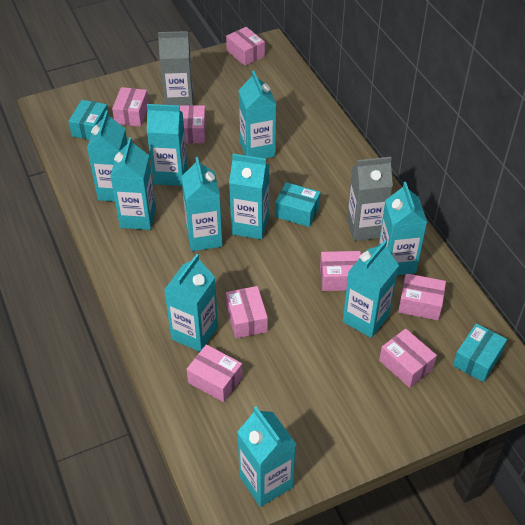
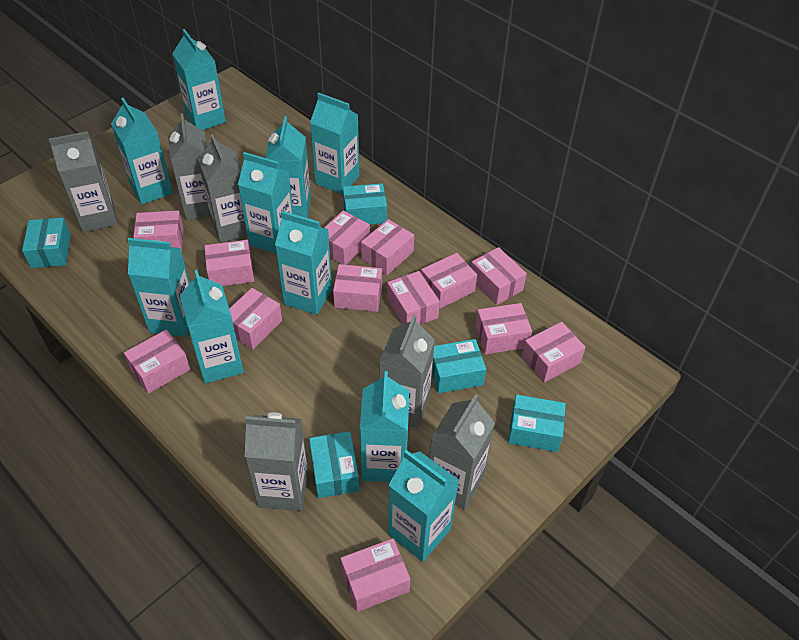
grey carton: 2 -> 6
pink box: 8 -> 13
turquoise box: 3 -> 5

